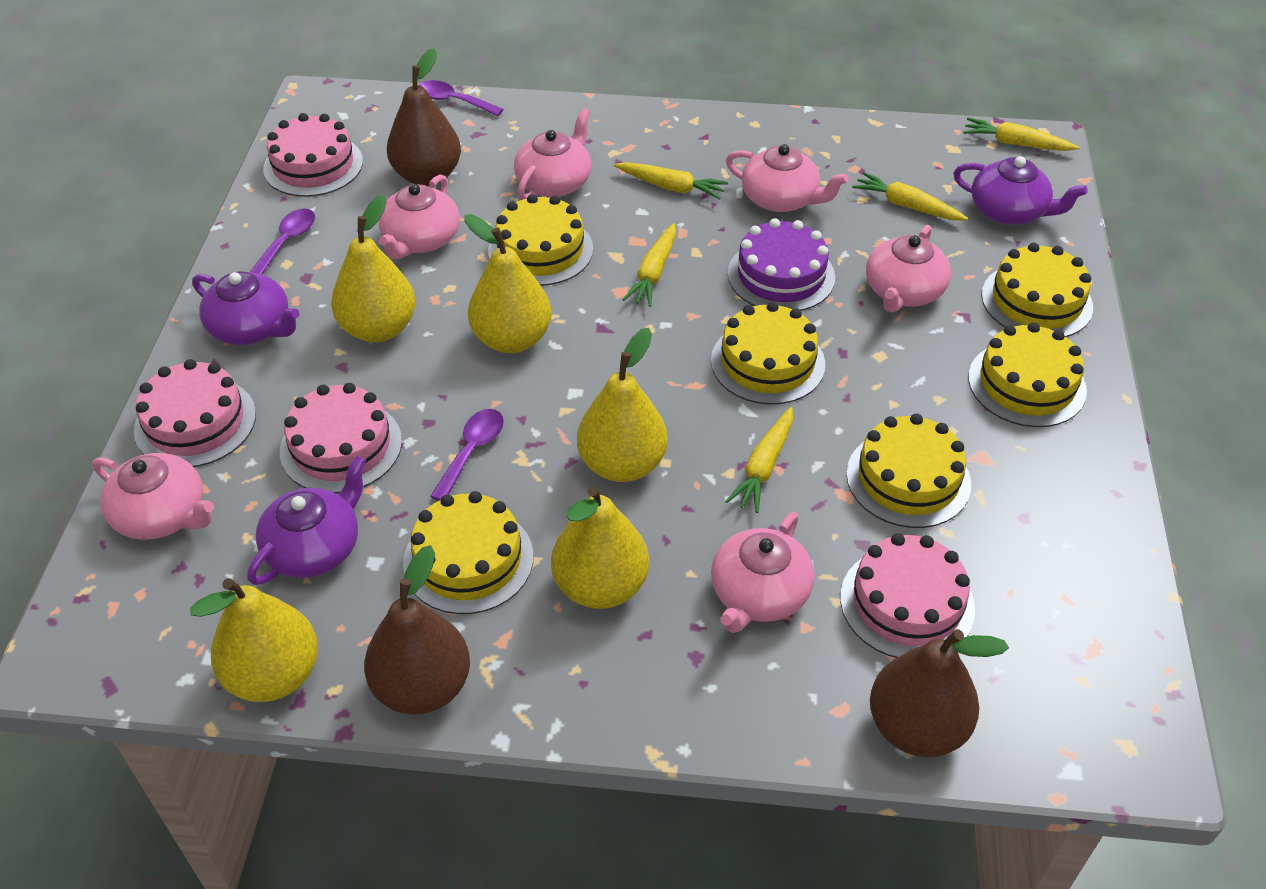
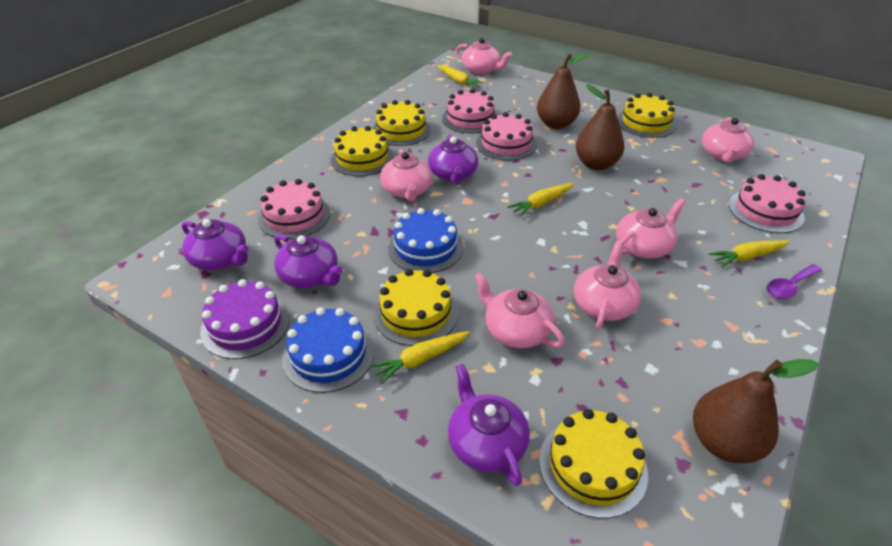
blue cake: 0 -> 2
purple spoon: 3 -> 1
purple teapot: 3 -> 4
yellow cake: 6 -> 5
yellow carrot: 5 -> 4
yellow pear: 5 -> 0

